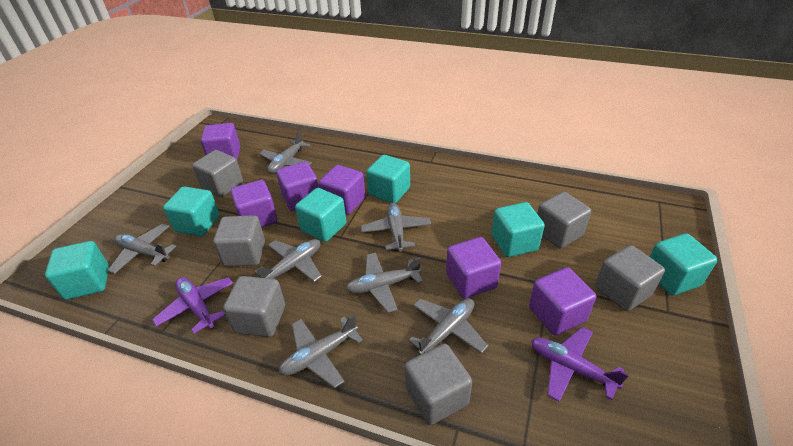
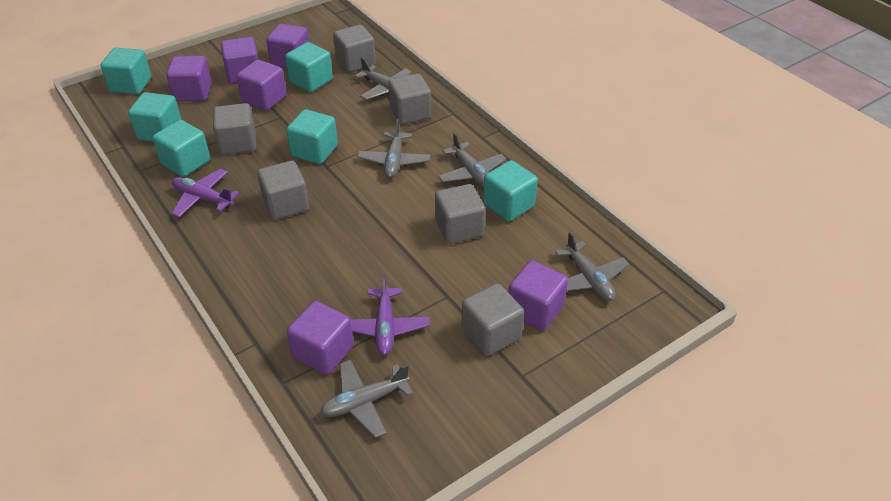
grey plane: 7 -> 5

